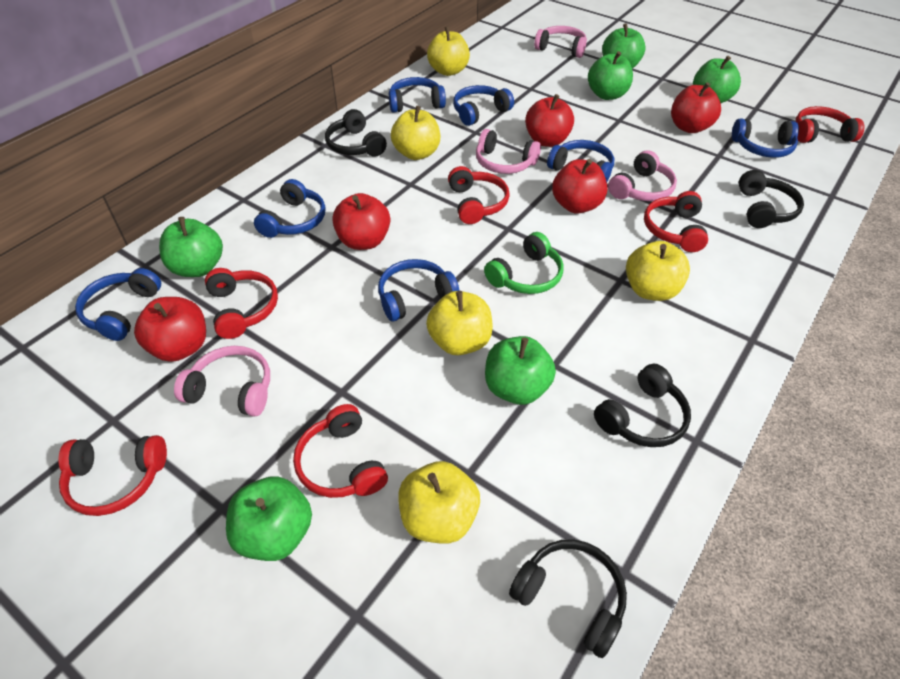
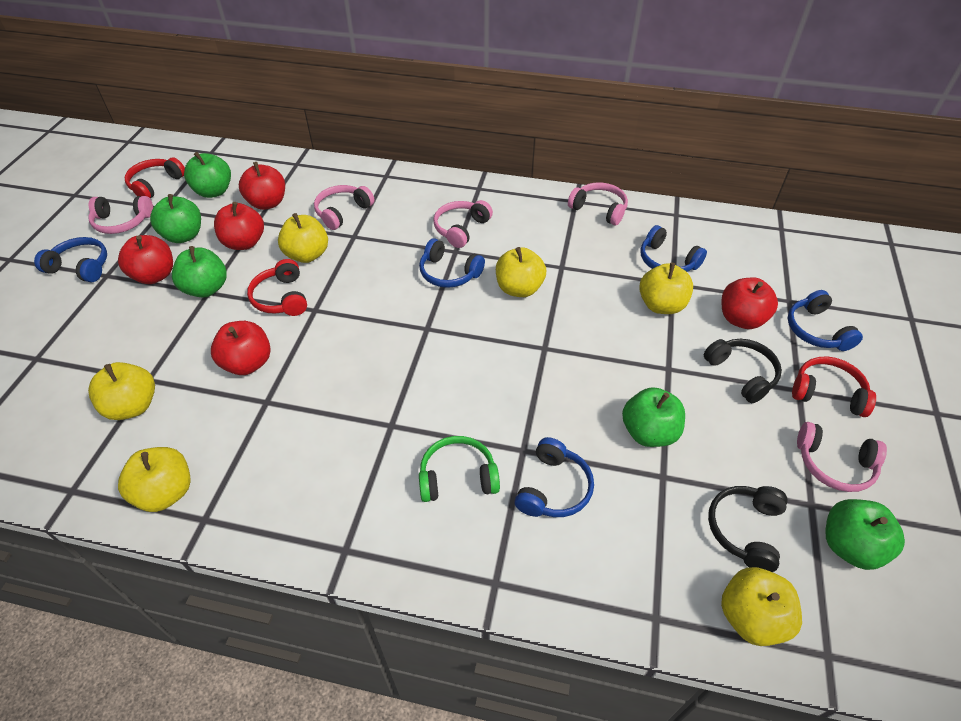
black headphones: 4 -> 2
blue headphones: 7 -> 5
green apple: 6 -> 5
pink headphones: 4 -> 5
red headphones: 6 -> 3
yellow apple: 5 -> 6

